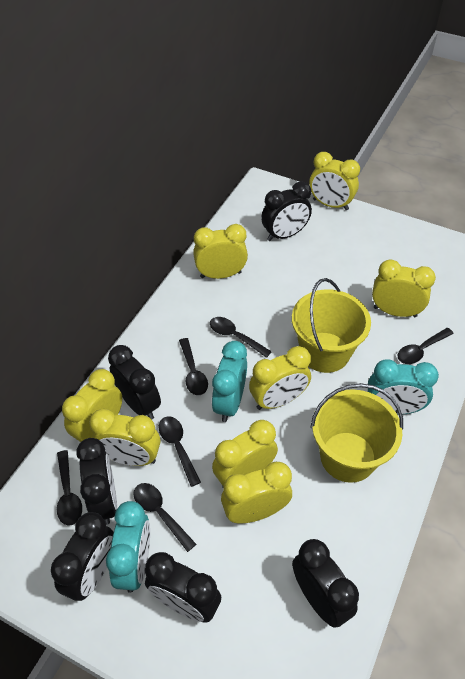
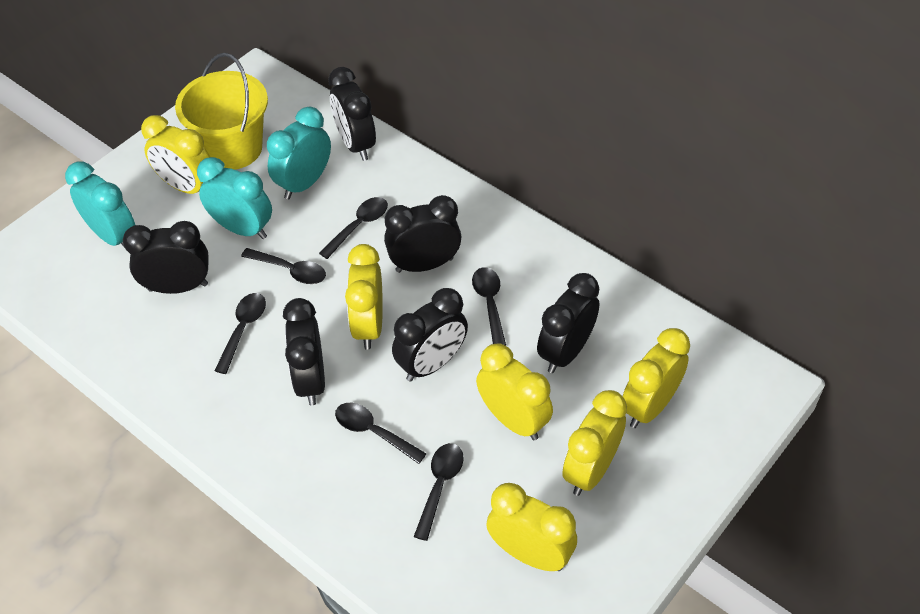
yellow bucket: 2 -> 1
yellow clock: 8 -> 6

